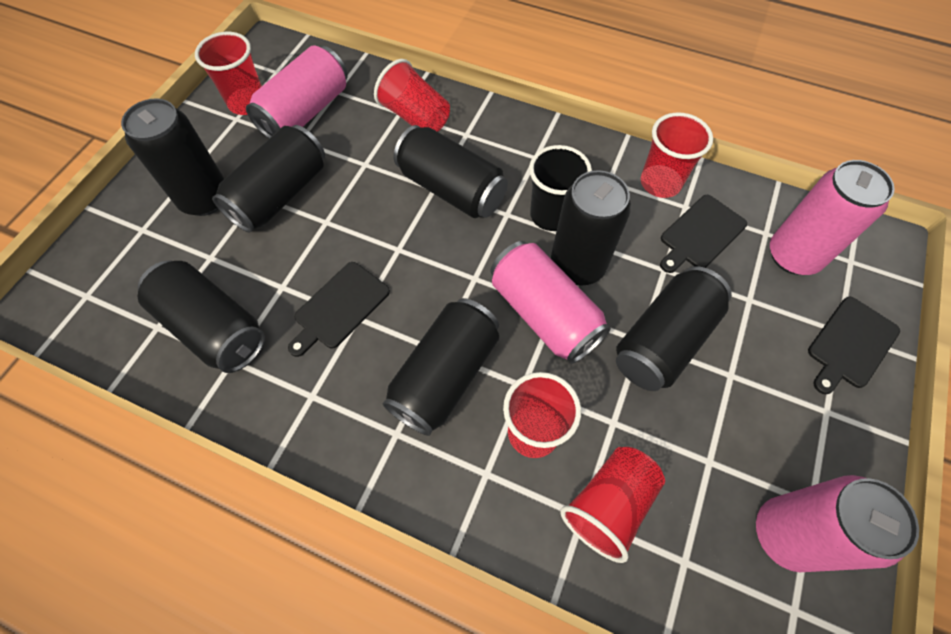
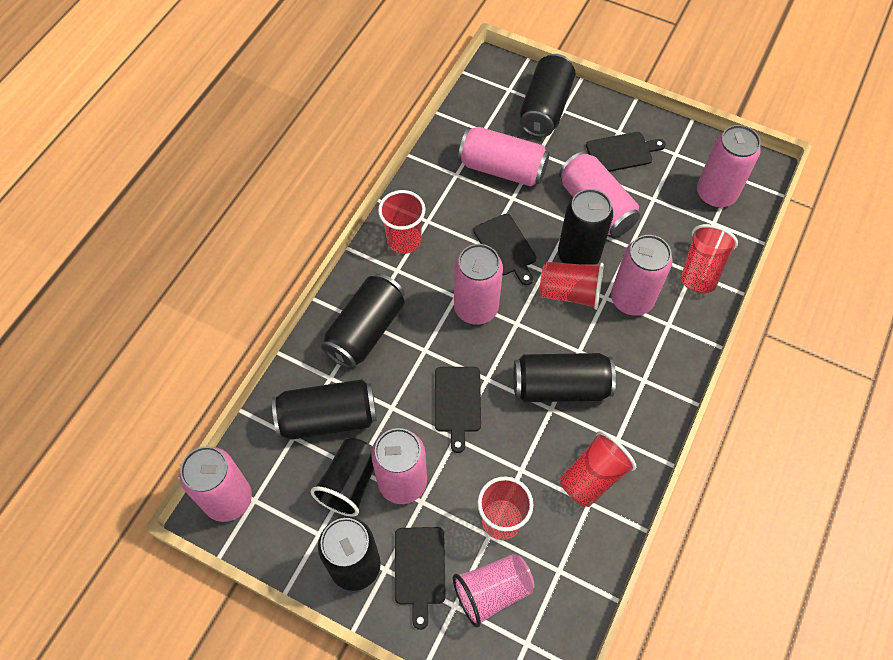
black can: 7 -> 6
black cutting board: 3 -> 4
pink can: 4 -> 7
pink cup: 0 -> 1

